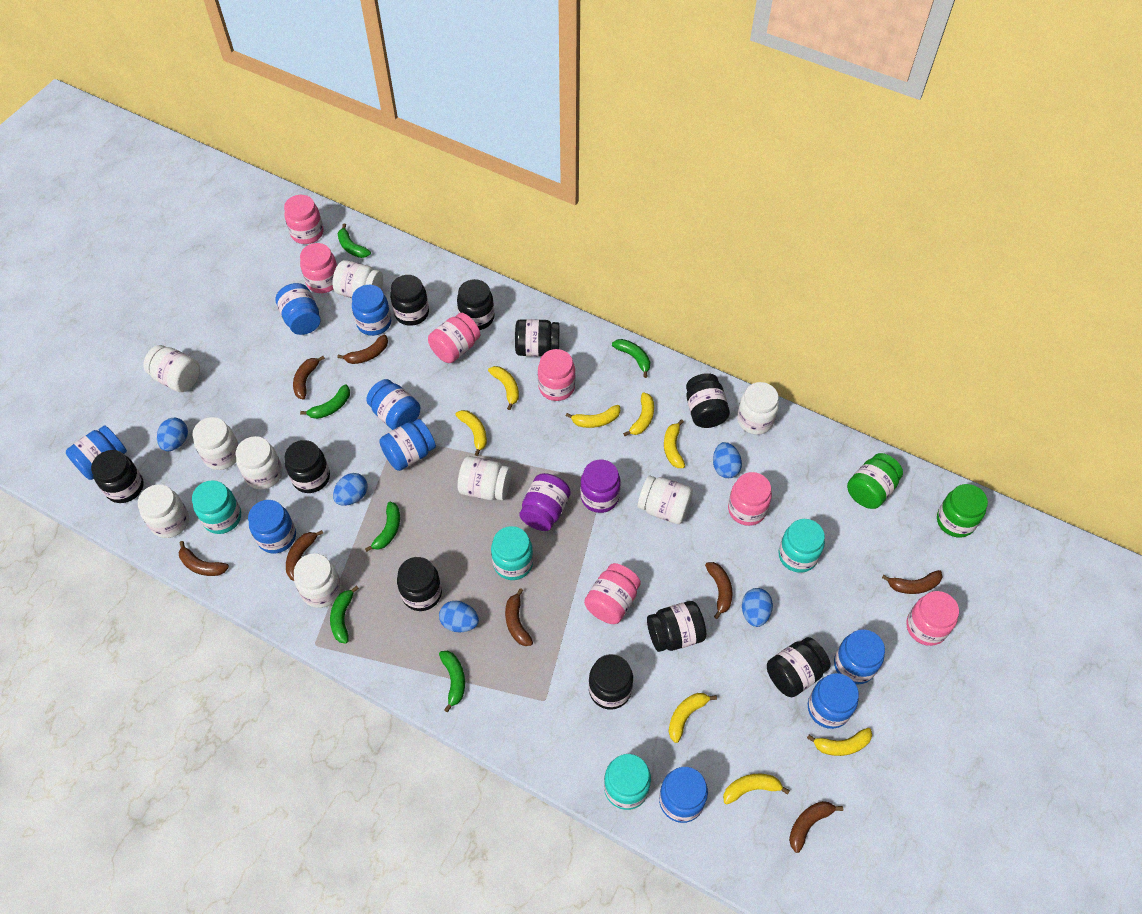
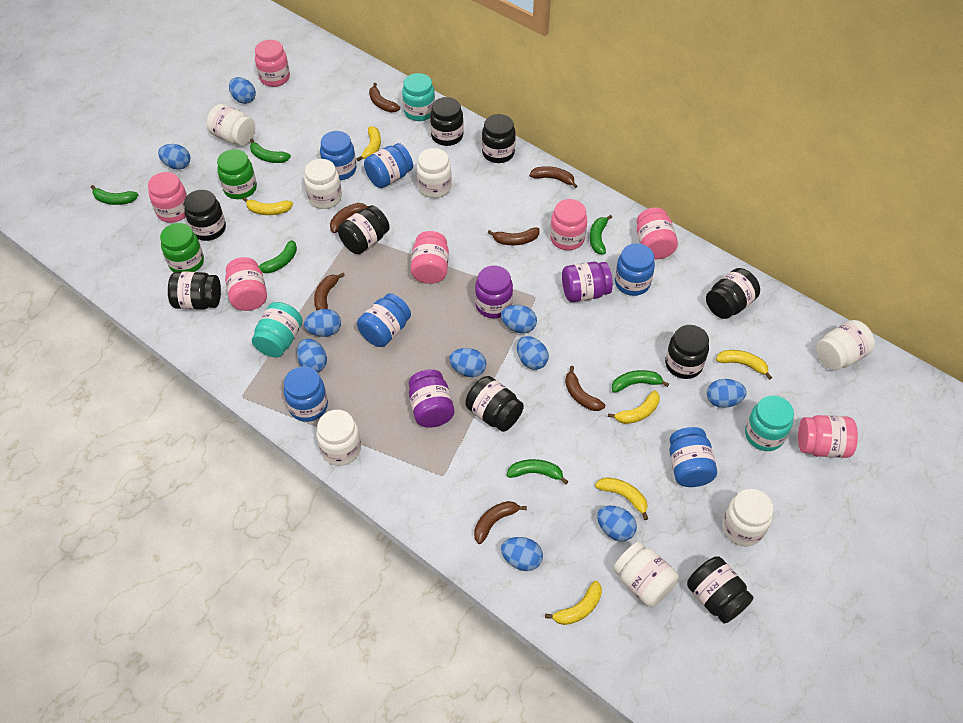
black jar: 10 -> 9
blue egg: 5 -> 10
blue jar: 9 -> 6
brown banana: 8 -> 7
purple jar: 2 -> 3
turquoise jar: 4 -> 3
white jar: 9 -> 7
yellow banana: 8 -> 6

